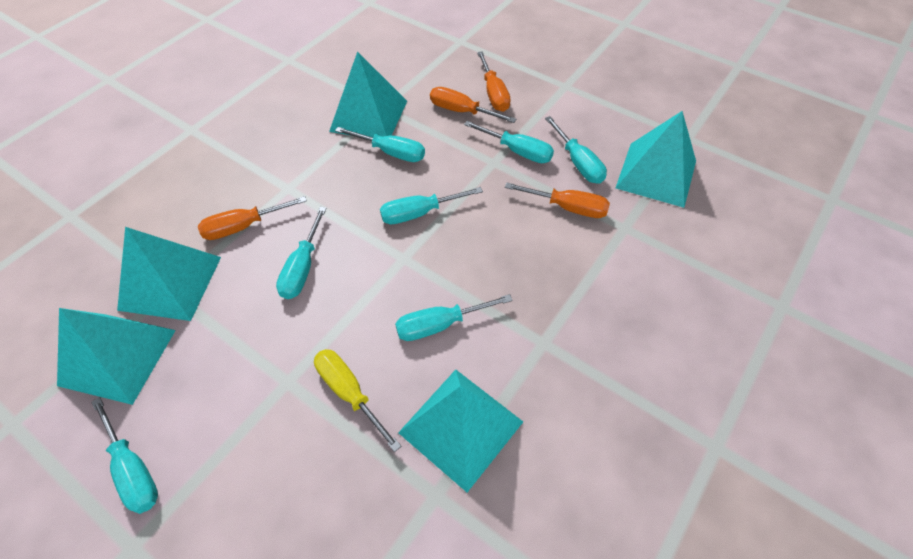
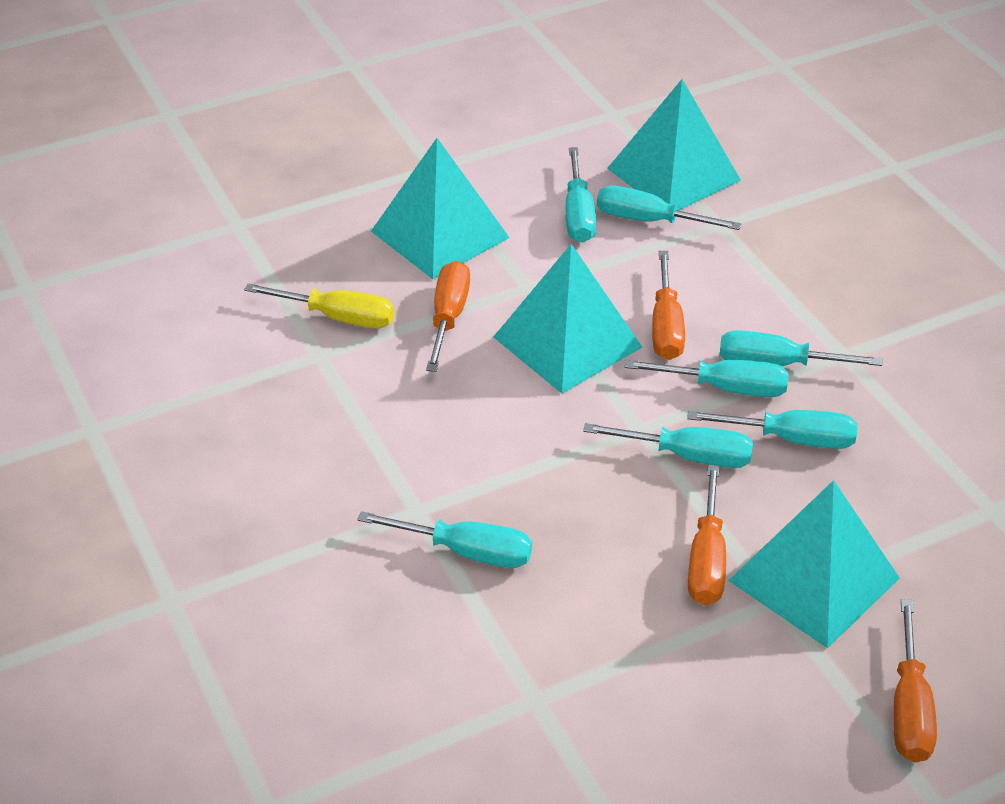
turquoise pyramid: 5 -> 4

